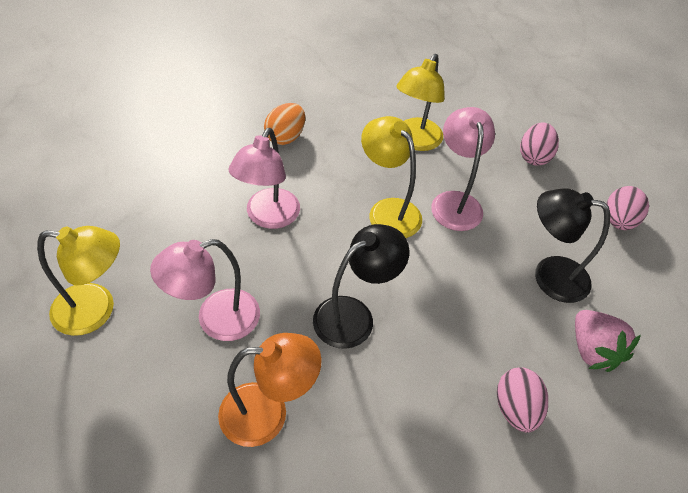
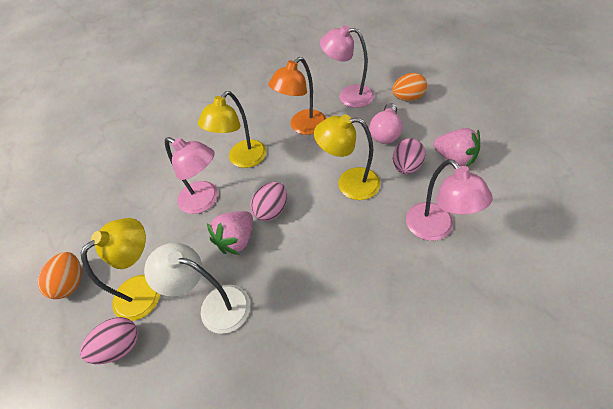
black lamp: 2 -> 0
orange egg: 1 -> 2
pink light bulb: 0 -> 1
pink strawberry: 1 -> 2
white lamp: 0 -> 1

